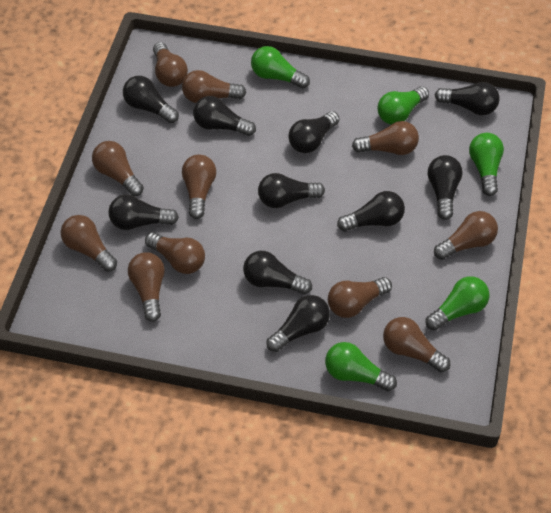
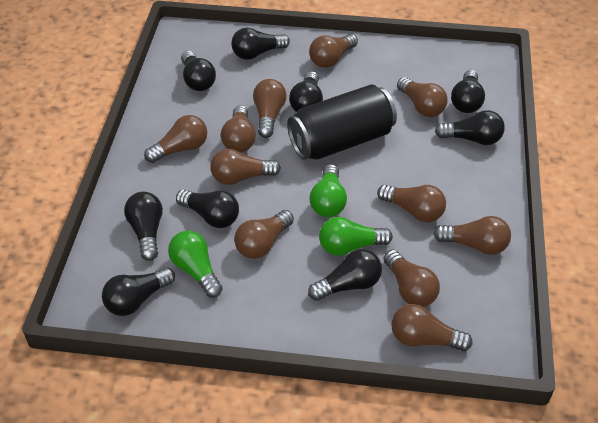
black can: 0 -> 1
black light bulb: 10 -> 9
green light bulb: 5 -> 3

